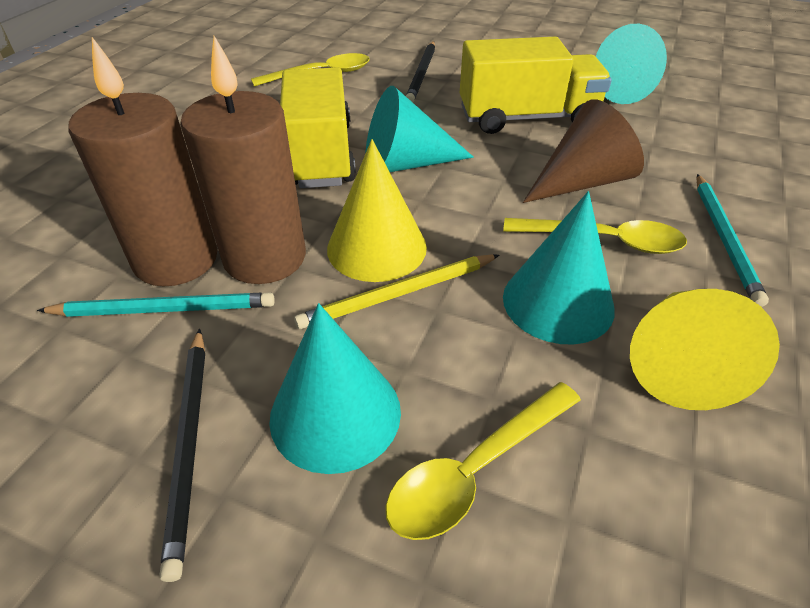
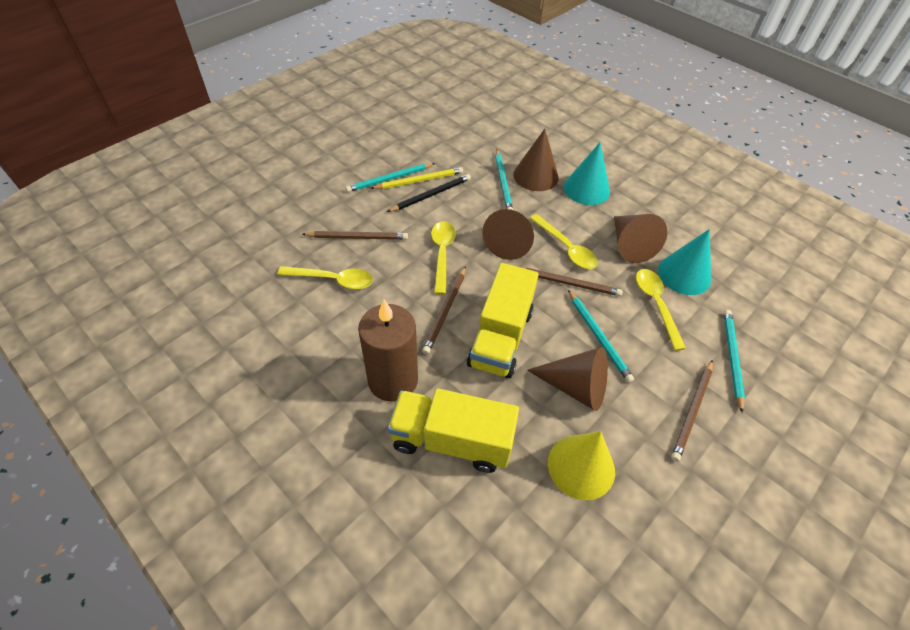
black pencil: 2 -> 1
brown candle: 2 -> 1
brown cone: 1 -> 4
brown pencil: 0 -> 4
turquoise cone: 4 -> 2
turquoise pencil: 2 -> 4
yellow cone: 2 -> 1
yellow spoon: 3 -> 4

